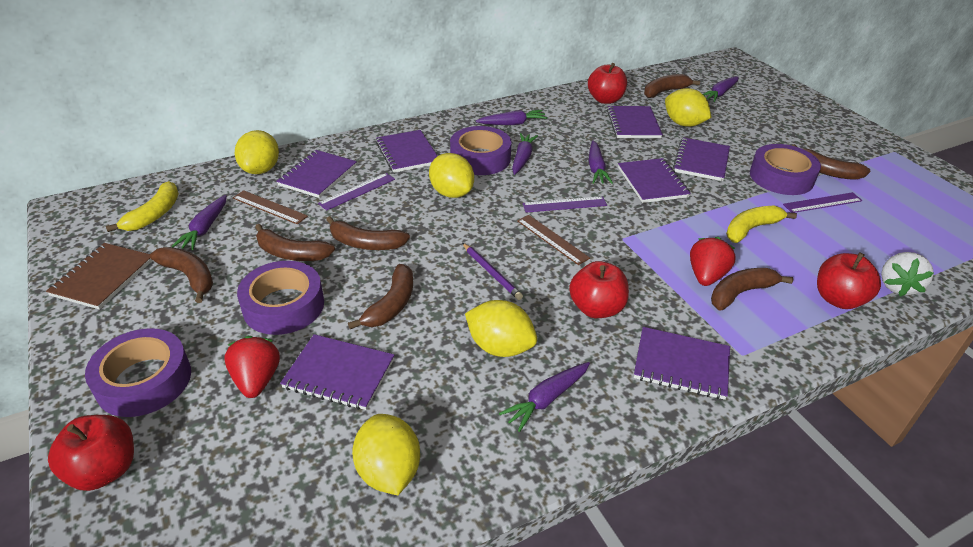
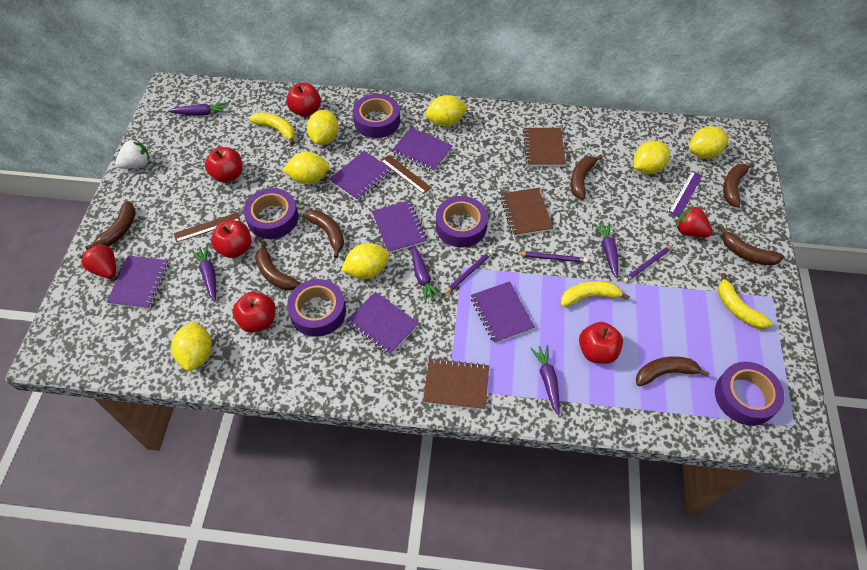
brown notebook: 1 -> 3
purple carrot: 6 -> 5
purple notebook: 7 -> 6
purple pencil: 1 -> 3
purple ruler: 3 -> 1
purple tape: 4 -> 5
red apple: 4 -> 5
yellow banana: 2 -> 3
yellow lemon: 5 -> 7

